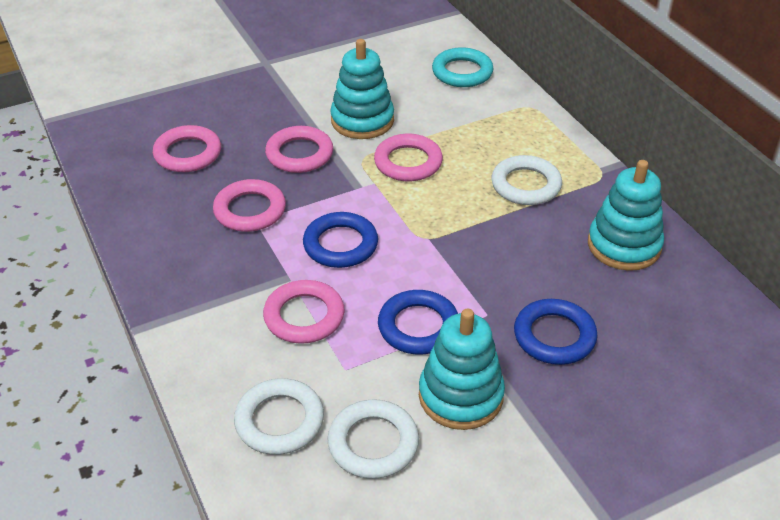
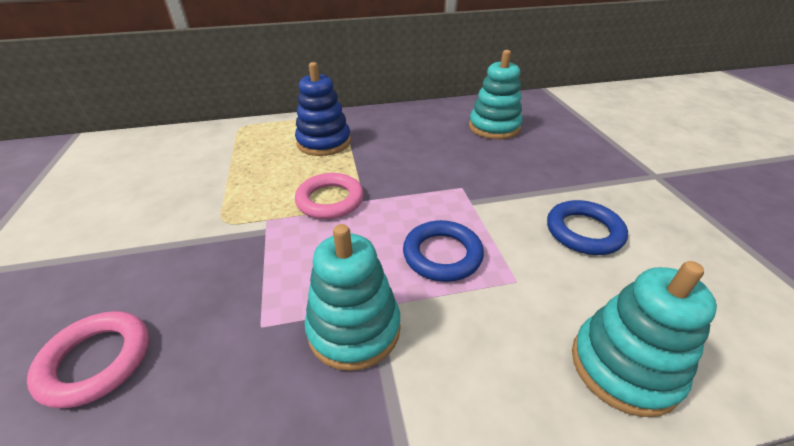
blue ring: 3 -> 2
blue stacking toy: 0 -> 1
pink ring: 5 -> 2
turquoise ring: 1 -> 0
white ring: 3 -> 0

